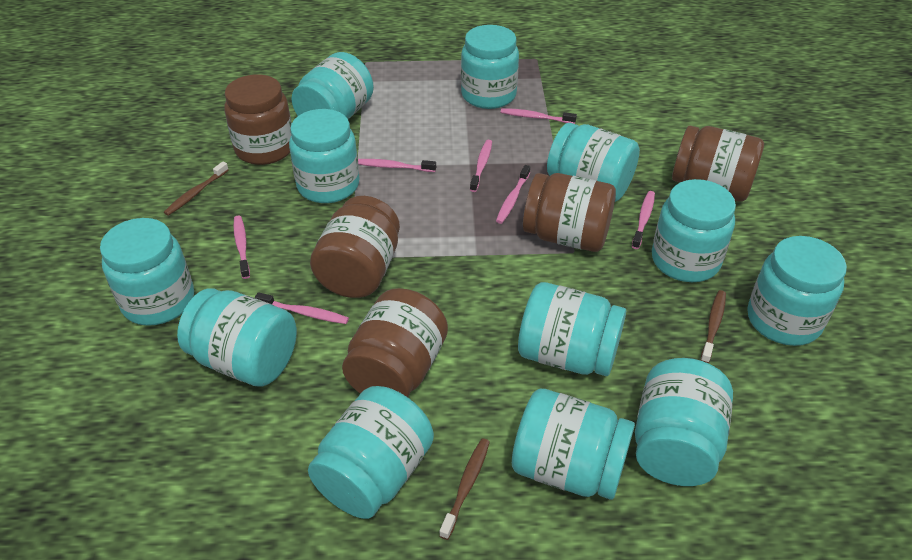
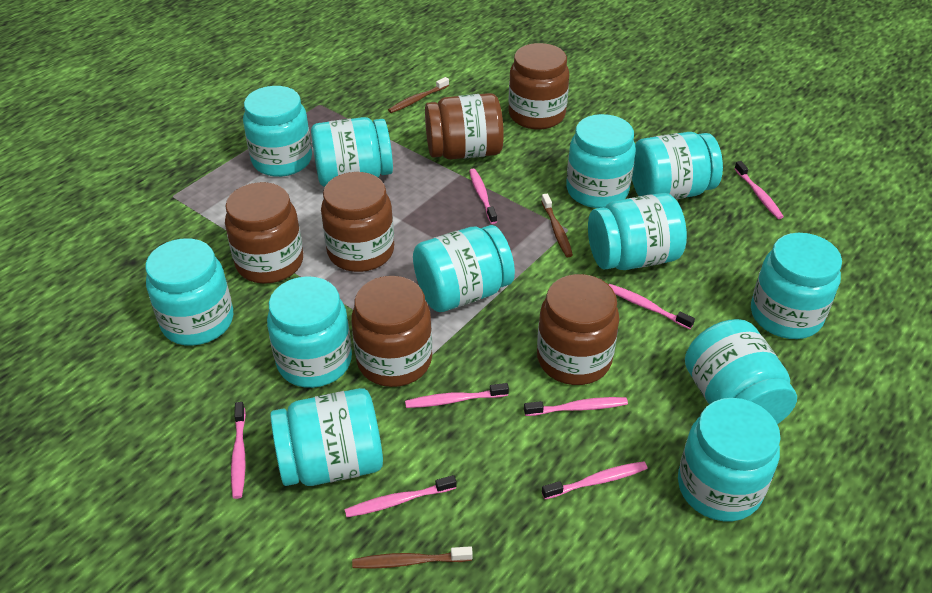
brown jar: 5 -> 6
pink toothbrush: 7 -> 8

